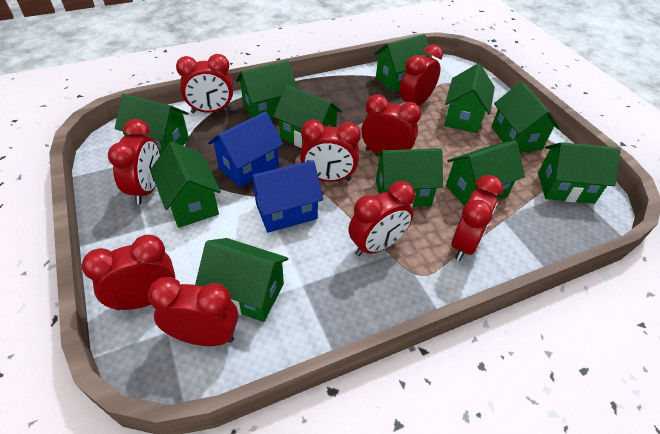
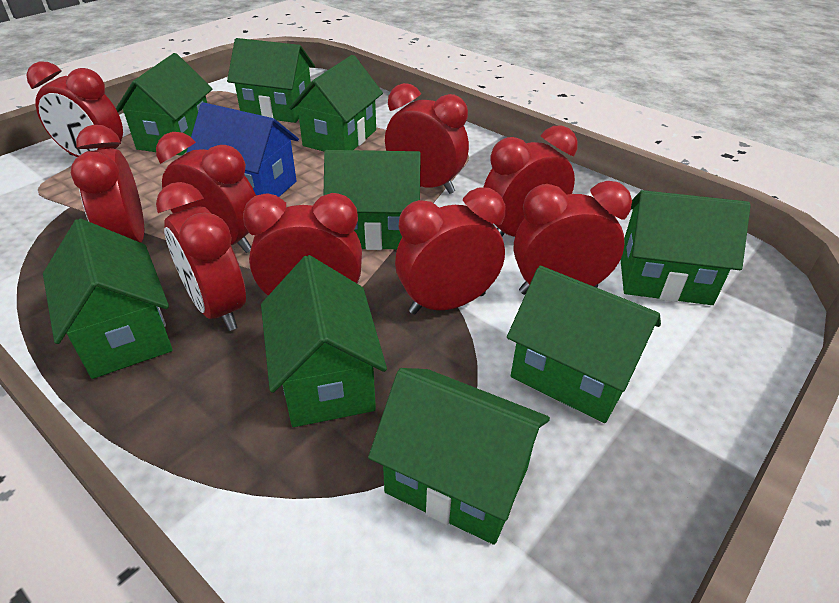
blue house: 2 -> 1
green house: 11 -> 9

